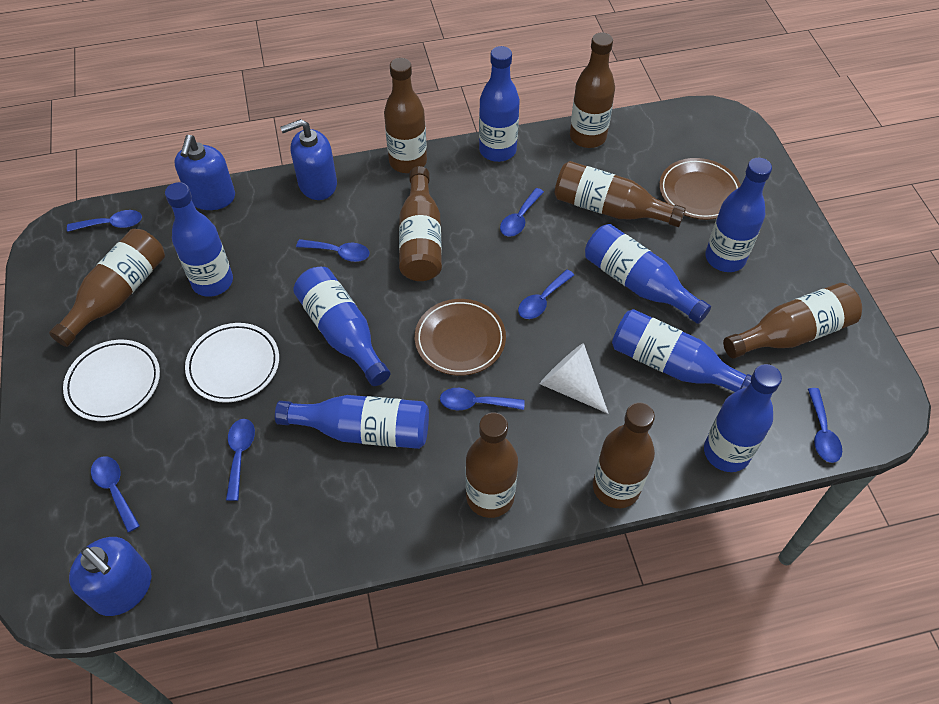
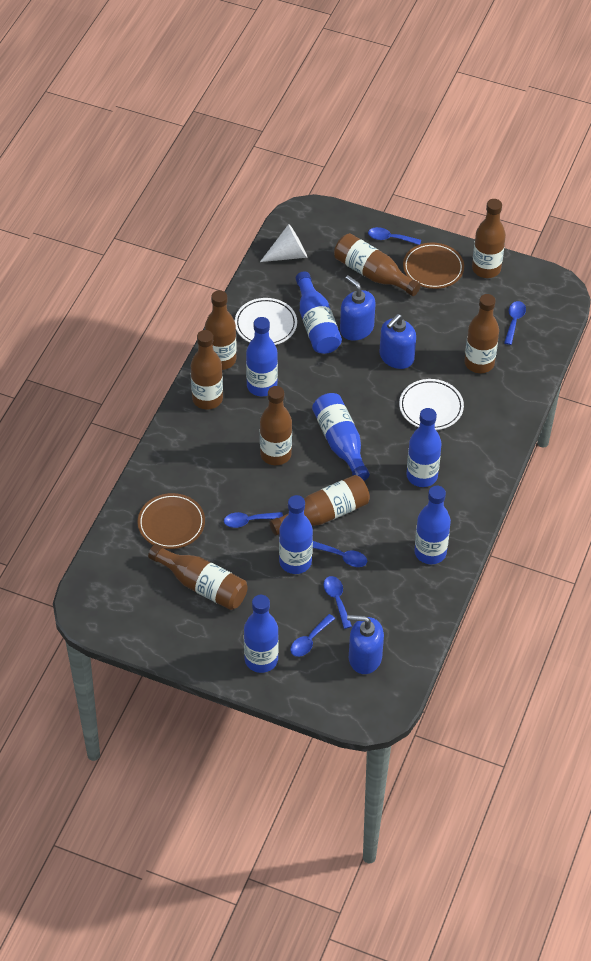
blue bottle: 8 -> 7
blue spoon: 8 -> 6

